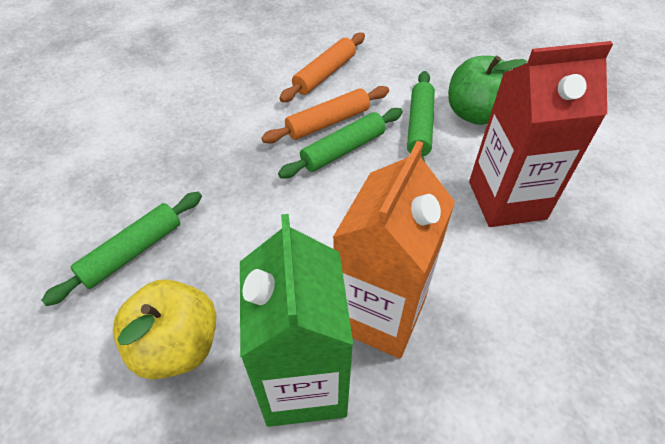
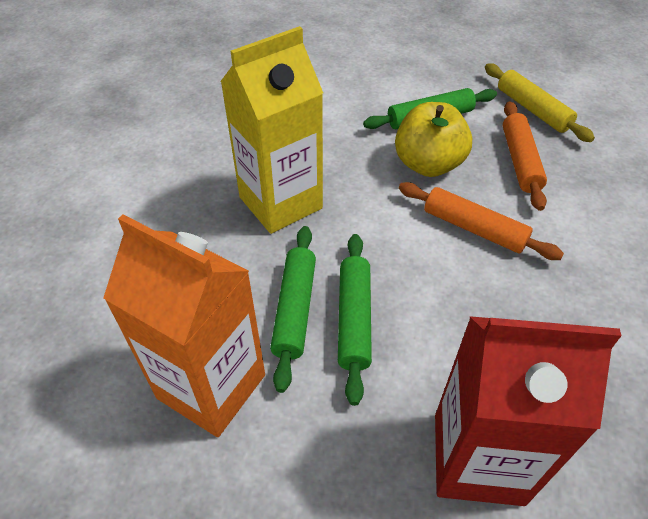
green apple: 1 -> 0
green carton: 1 -> 0
yellow carton: 0 -> 1
yellow rolling pin: 0 -> 1

